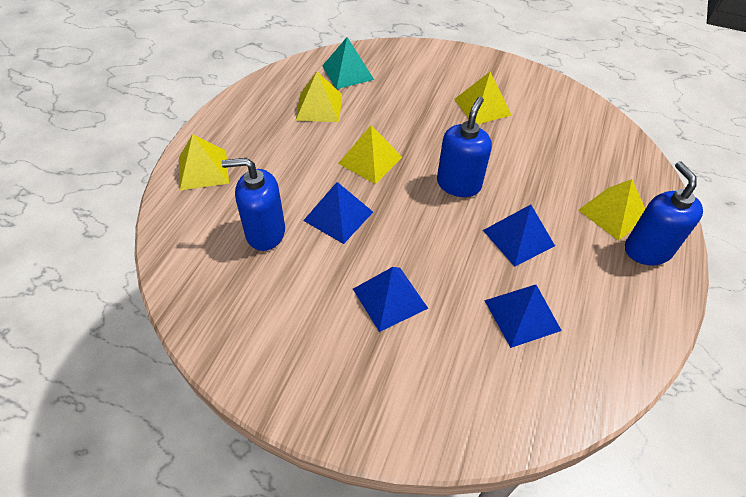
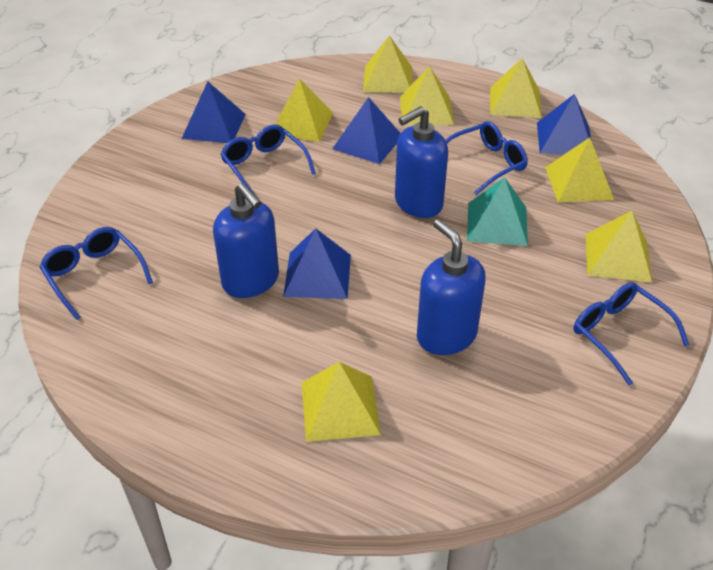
blue glasses: 0 -> 4
yellow pyramid: 5 -> 7

